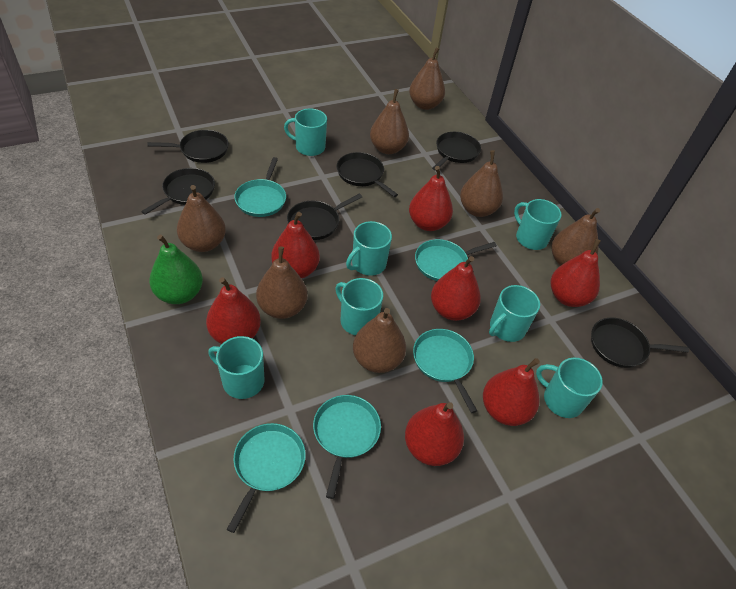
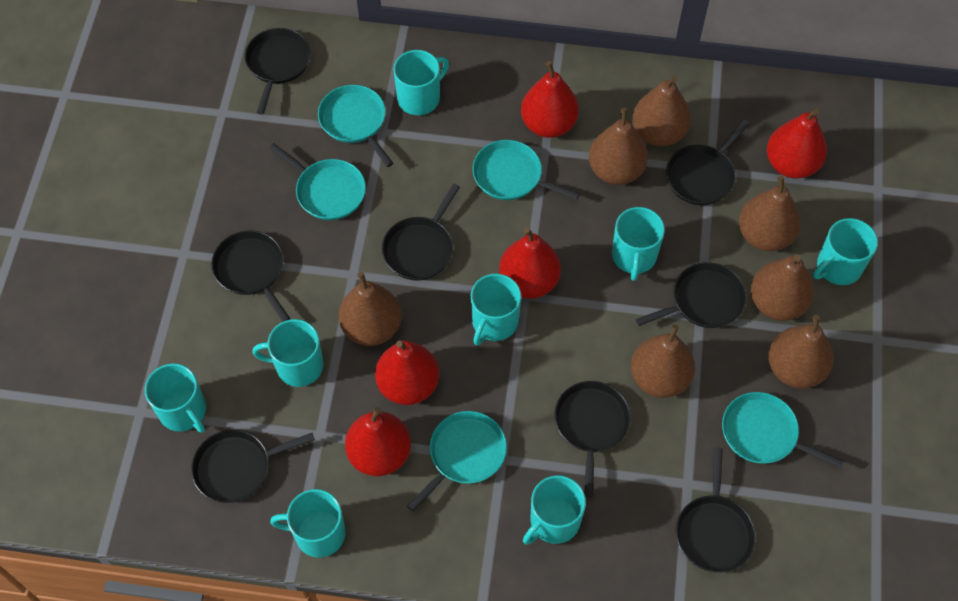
black pan: 6 -> 8
green pear: 1 -> 0
red pear: 7 -> 5
turquoise mug: 7 -> 8

